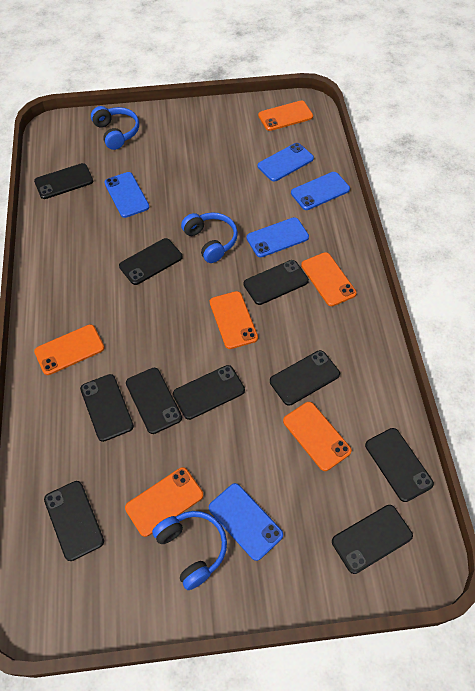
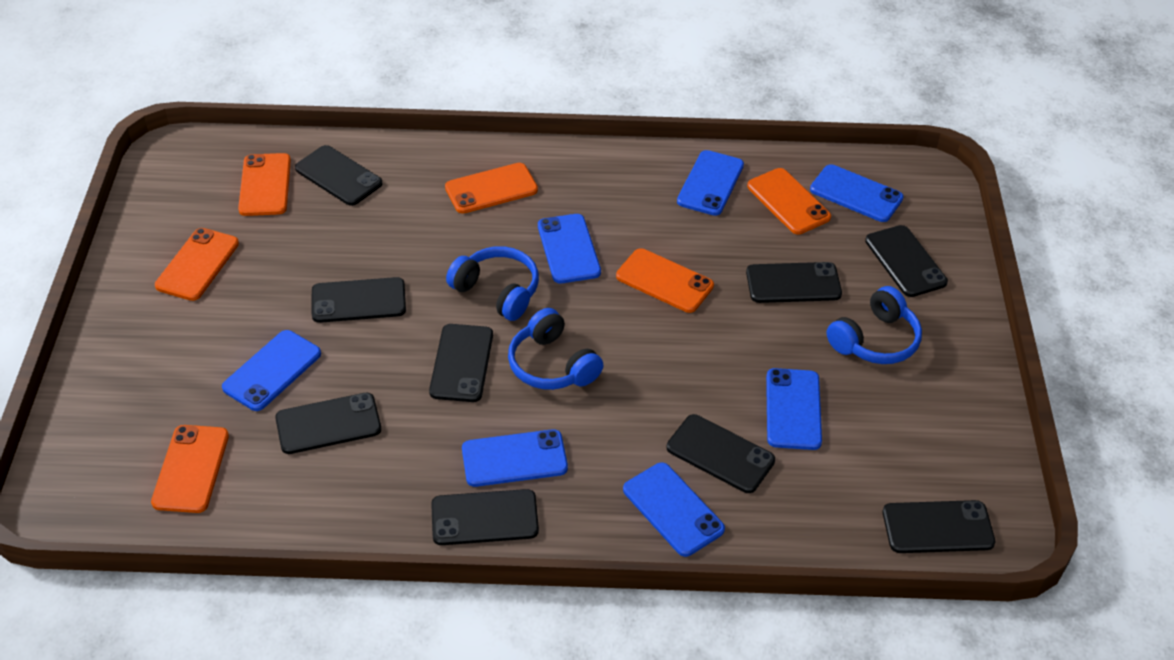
black phone: 10 -> 9
blue phone: 5 -> 7

